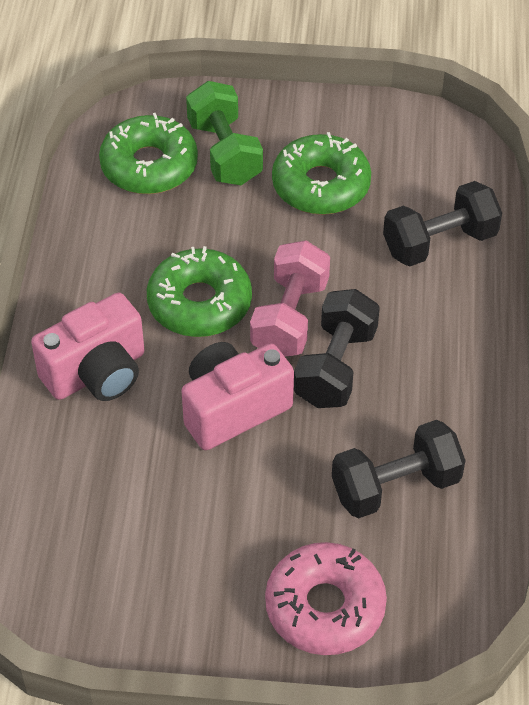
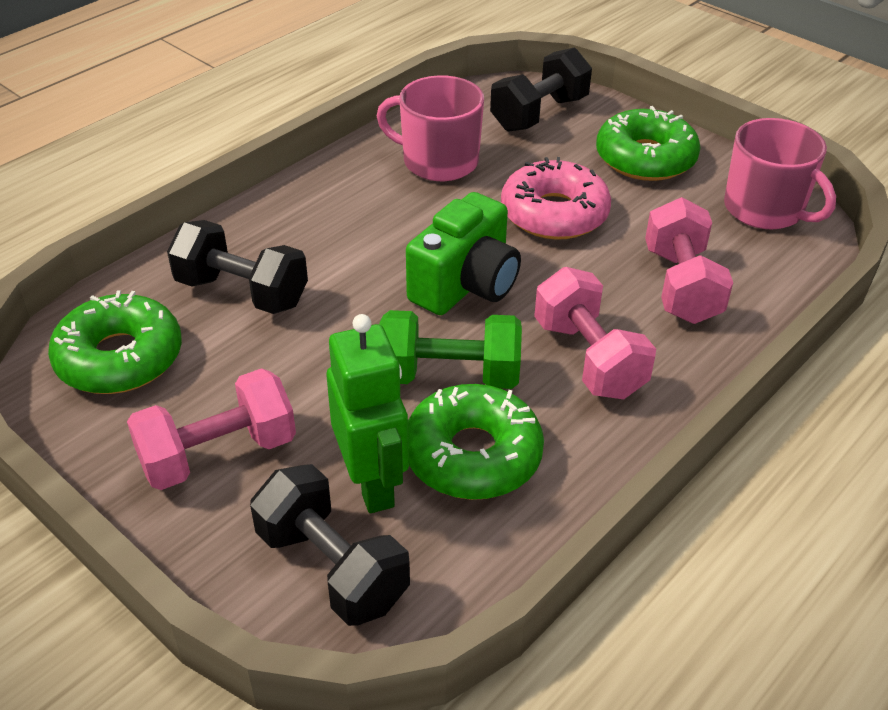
green camera: 0 -> 1
green robot: 0 -> 1
pink camera: 2 -> 0
pink dumbbell: 1 -> 3
pink mug: 0 -> 2

